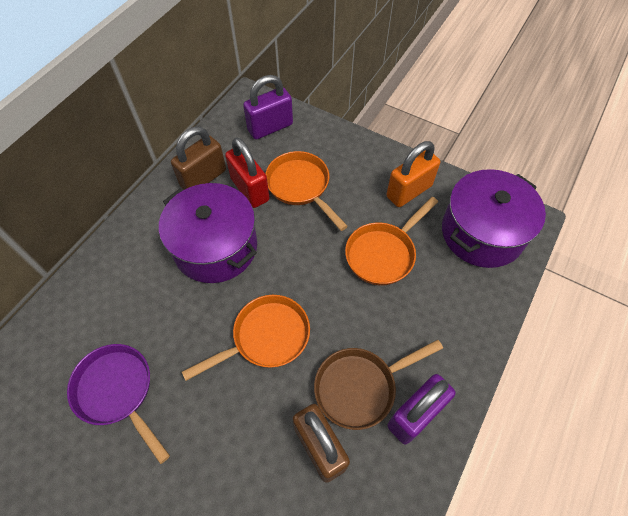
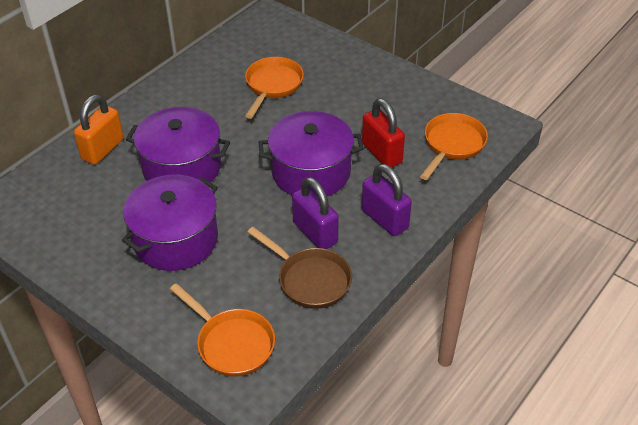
brown padlock: 2 -> 0
purple pan: 1 -> 0
purple pot: 2 -> 3

